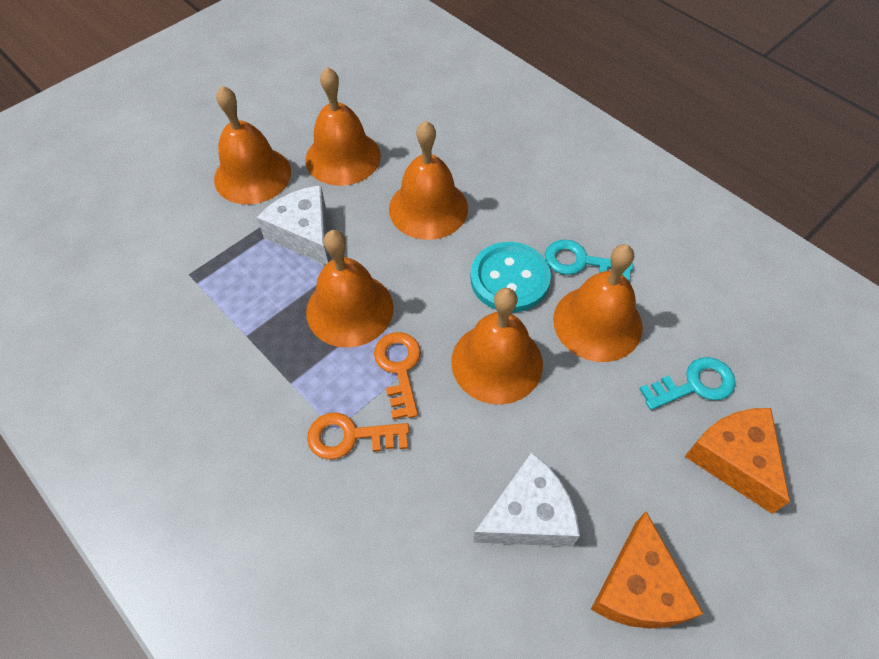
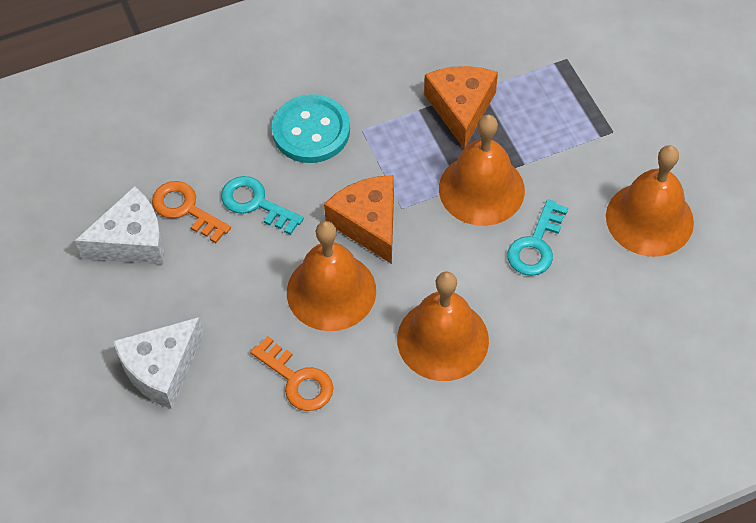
orange bell: 6 -> 4

